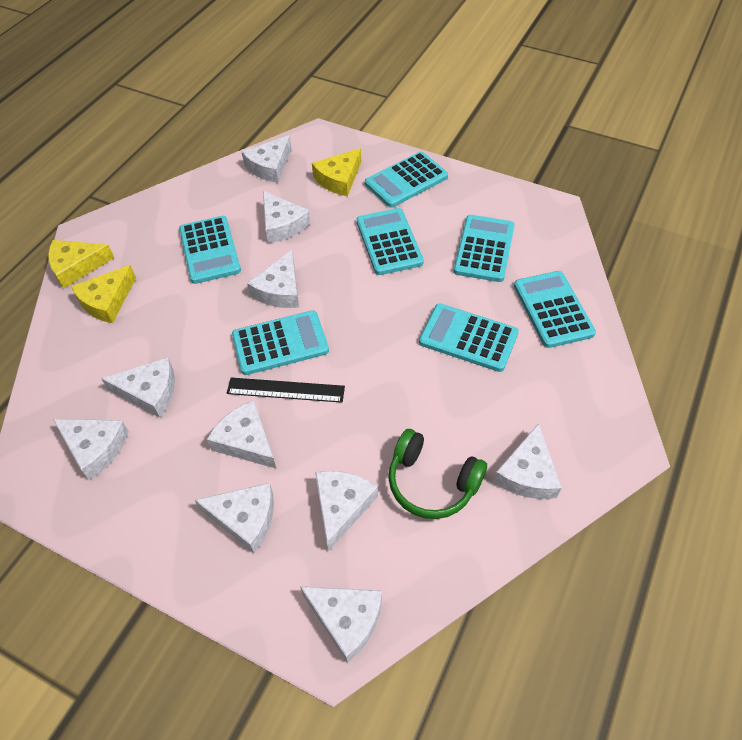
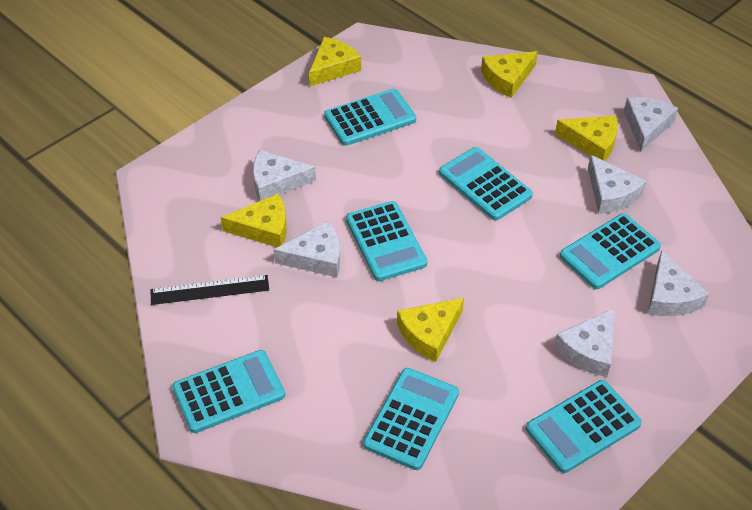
green headphones: 1 -> 0
white cheese: 10 -> 6
yellow cheese: 3 -> 5

